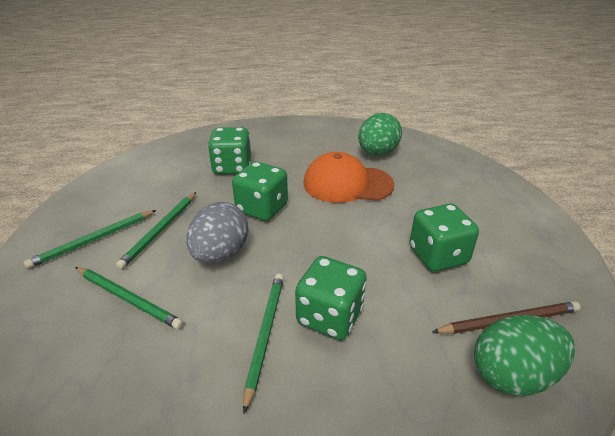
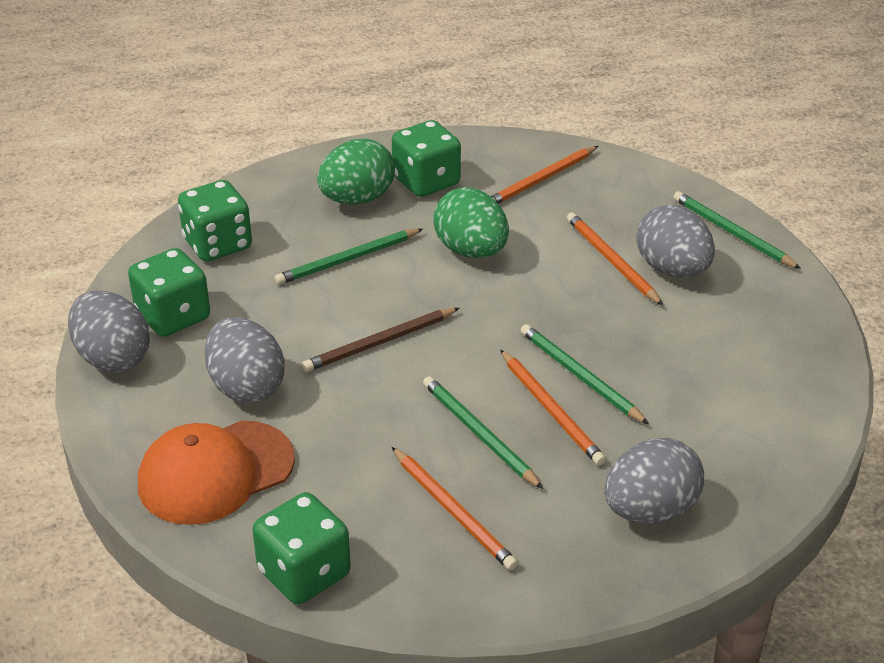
grey egg: 1 -> 4
orange pencil: 0 -> 4

